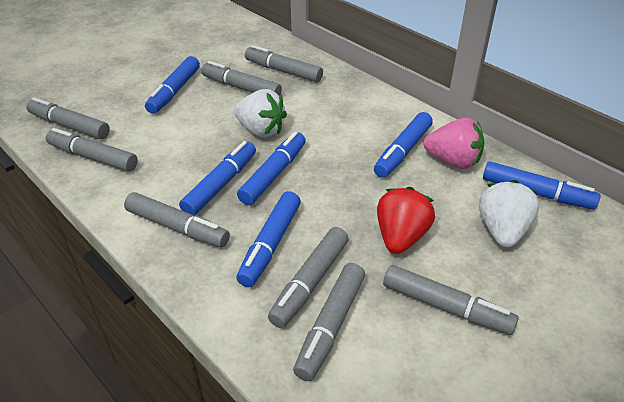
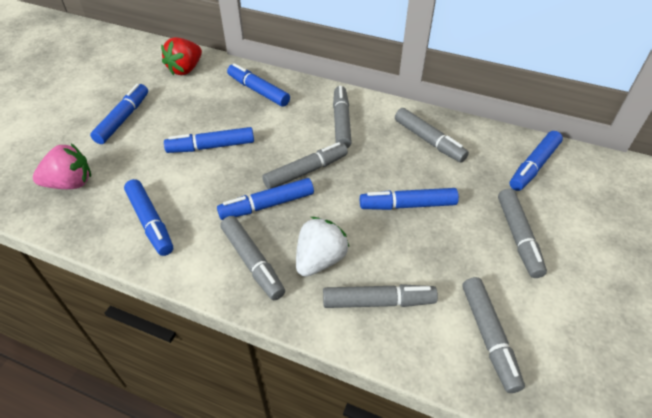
blue marker: 6 -> 7
grey marker: 8 -> 7
white strawberry: 2 -> 1

